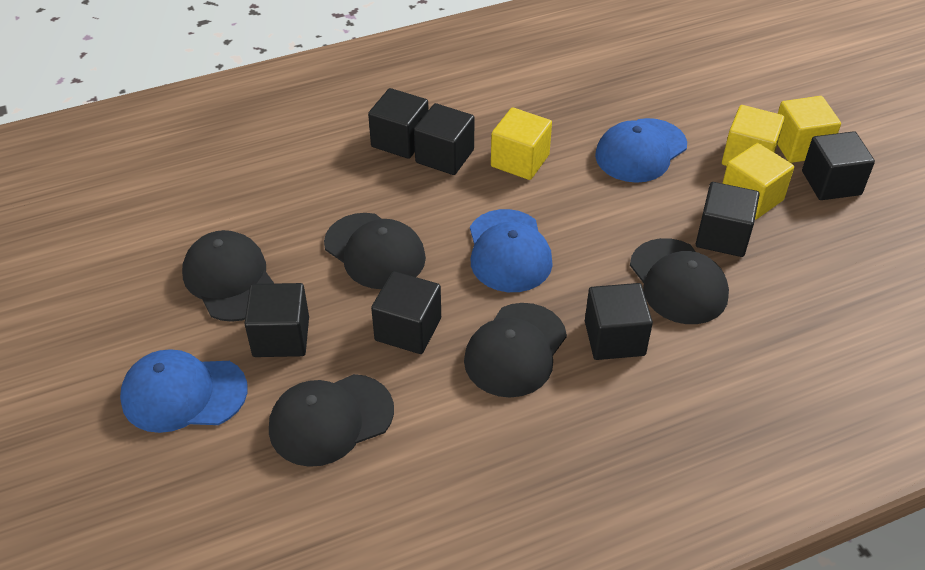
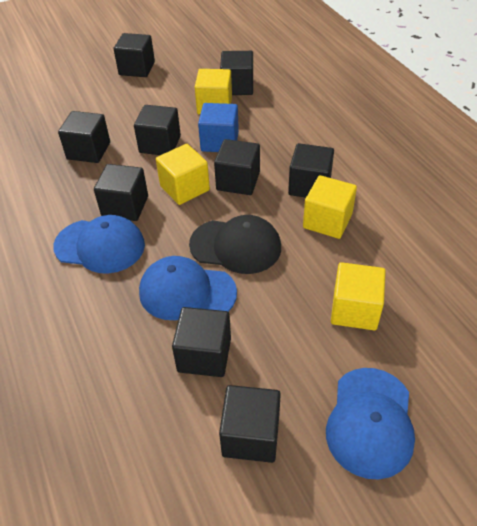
black cap: 5 -> 1
black cube: 7 -> 9
blue cube: 0 -> 1

